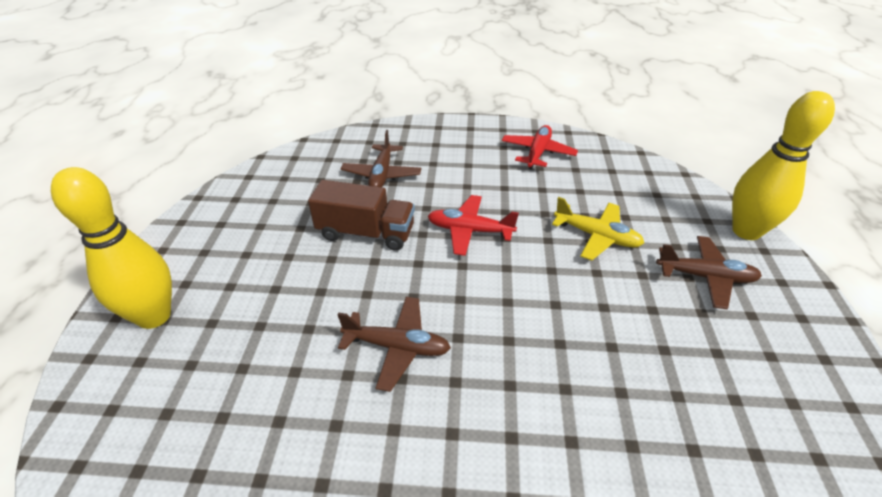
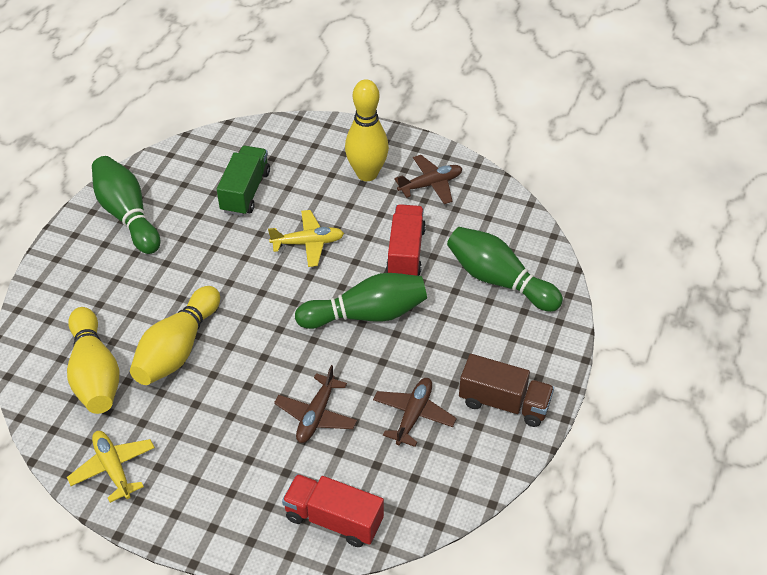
green bowling pin: 0 -> 3
green truck: 0 -> 1
red plane: 2 -> 0
red truck: 0 -> 2
yellow bowling pin: 2 -> 3
yellow plane: 1 -> 2

